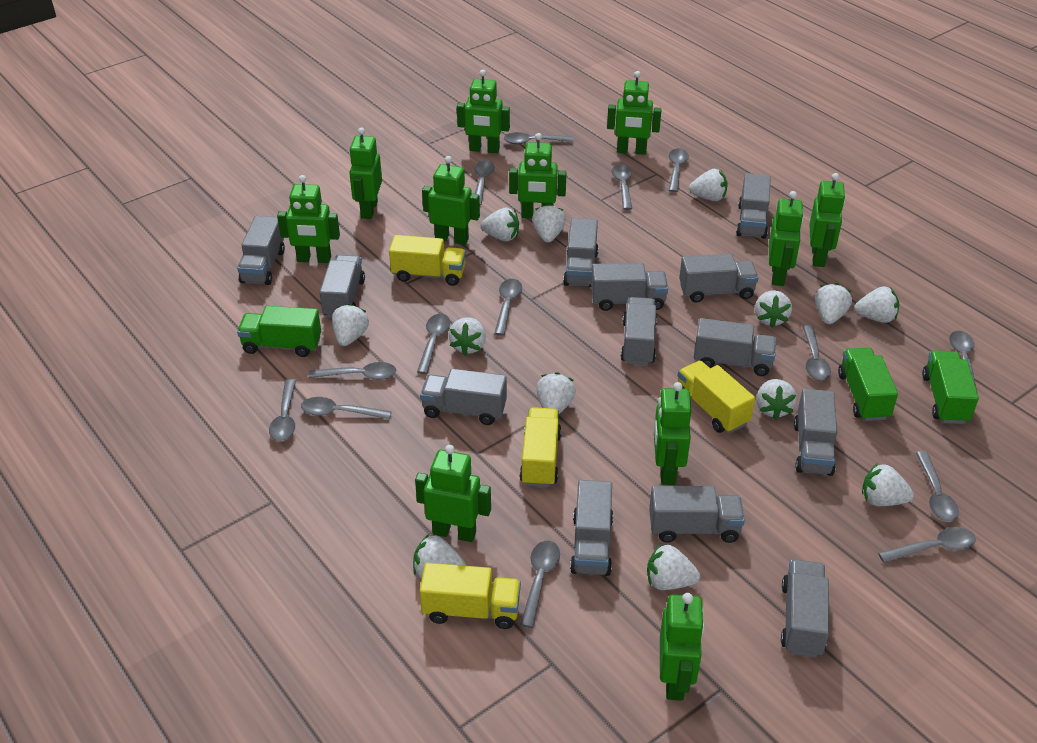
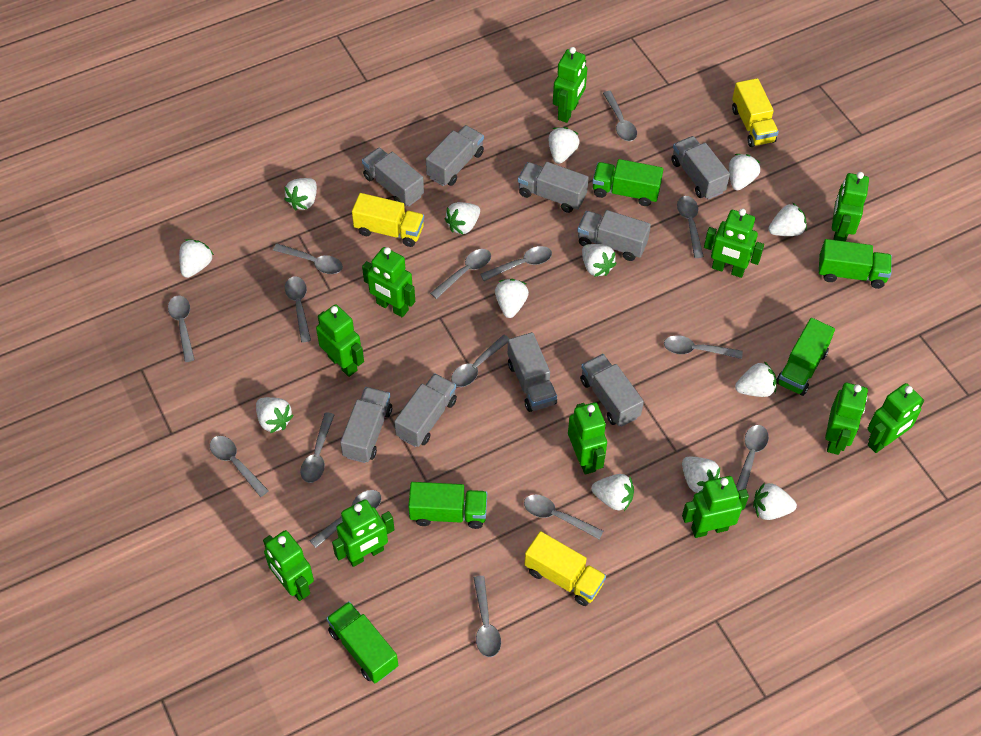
green truck: 3 -> 5
grey spoon: 14 -> 15
grey truck: 13 -> 9
yellow truck: 4 -> 3

